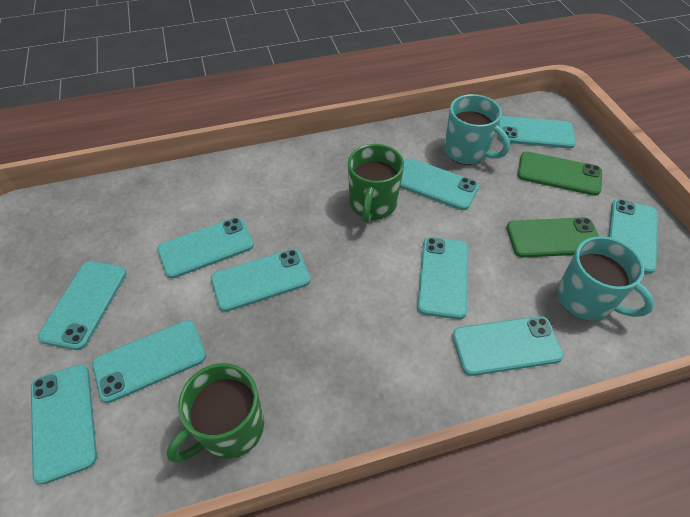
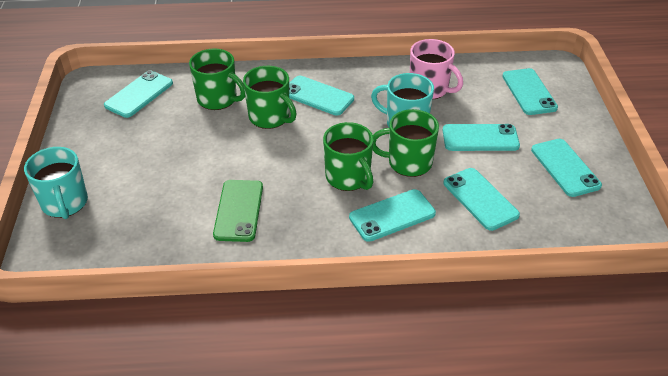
green mug: 2 -> 4
green phone: 2 -> 1
pink mug: 0 -> 1
turquoise phone: 10 -> 7

